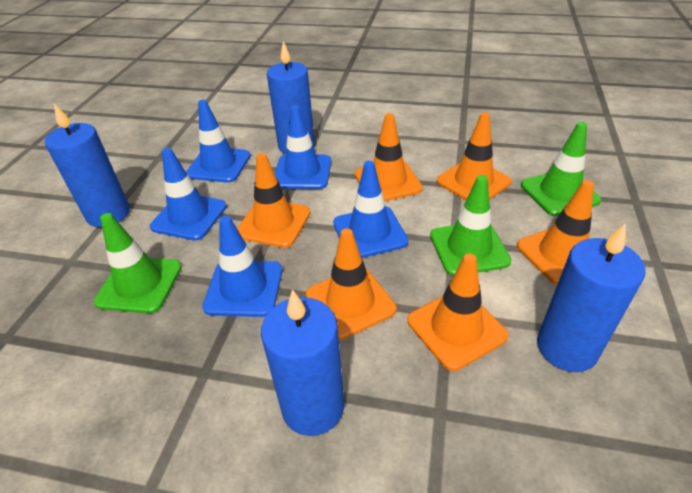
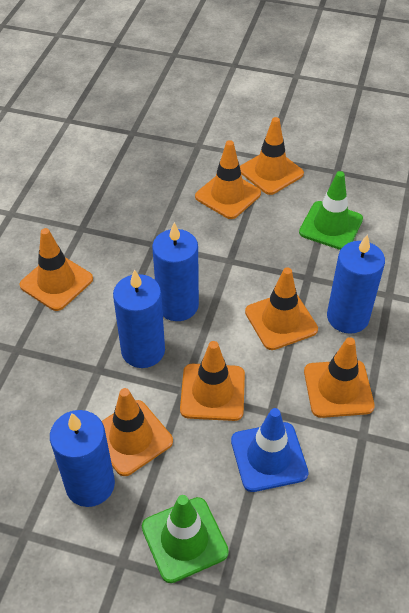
blue traffic cone: 5 -> 1
green traffic cone: 3 -> 2
orange traffic cone: 6 -> 7

